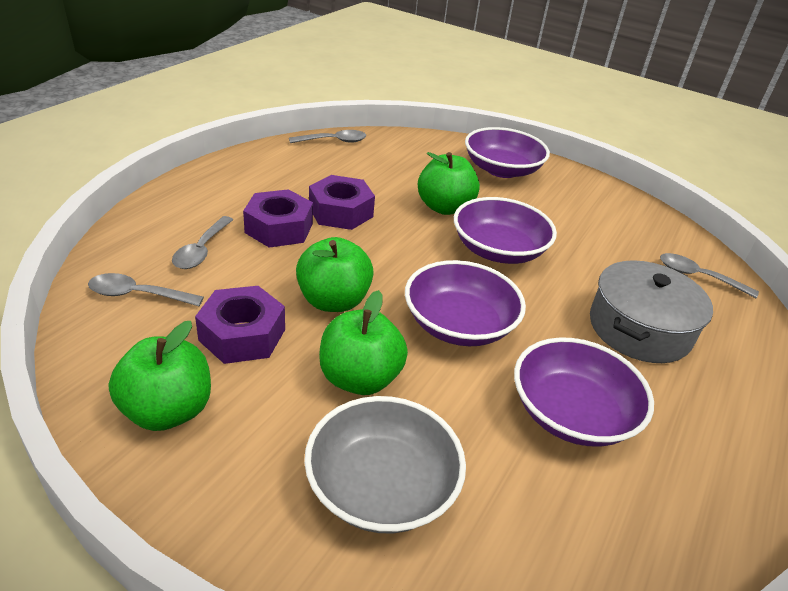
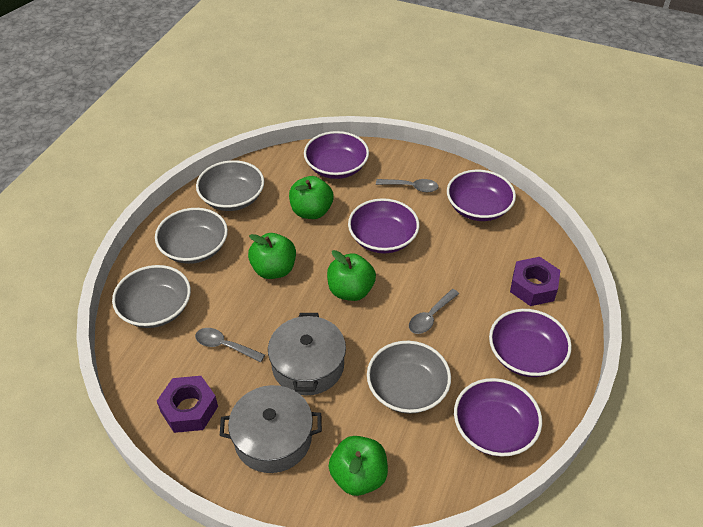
grey bowl: 1 -> 4
grey pot: 1 -> 2
grey spoon: 4 -> 3
purple bowl: 4 -> 5
purple nut: 3 -> 2

